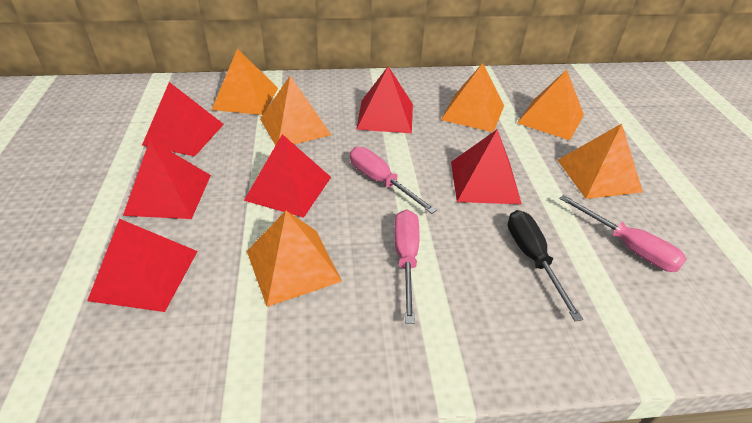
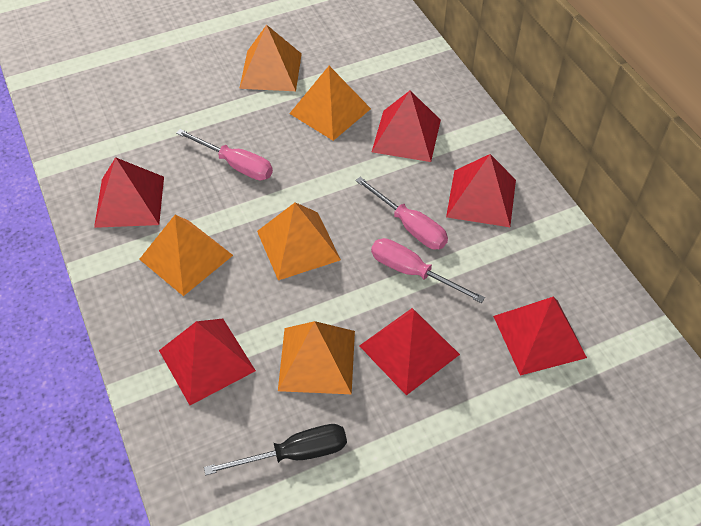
orange pyramid: 6 -> 5

